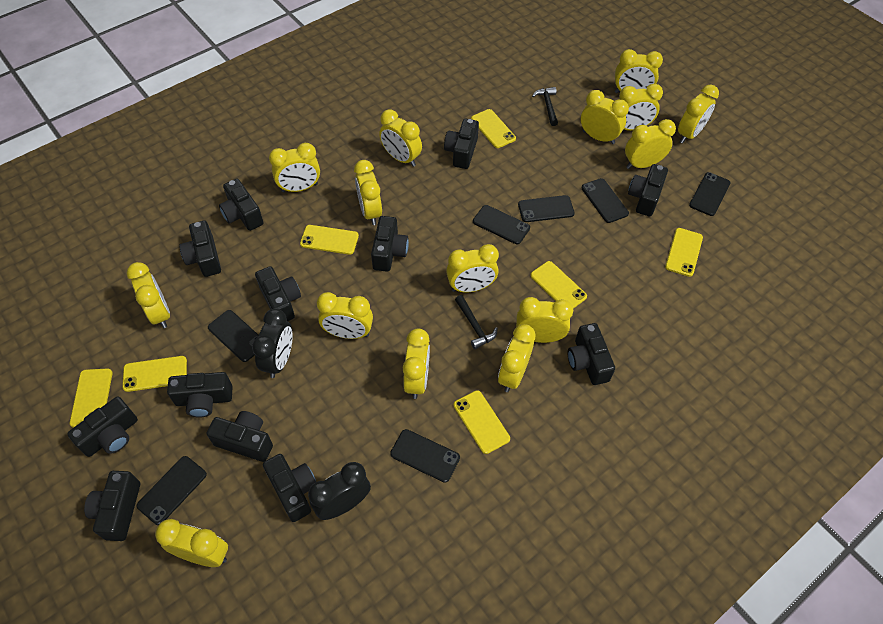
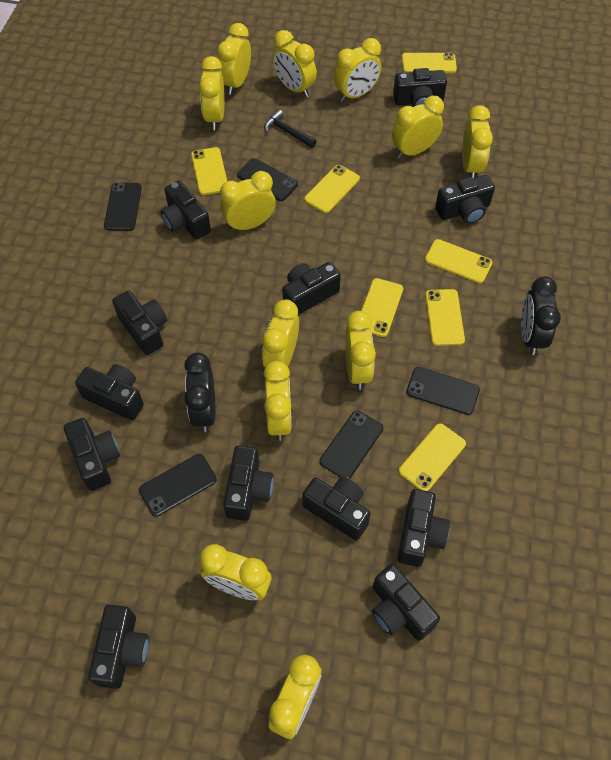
black hammer: 2 -> 1
black phone: 7 -> 5
yellow clock: 15 -> 12

